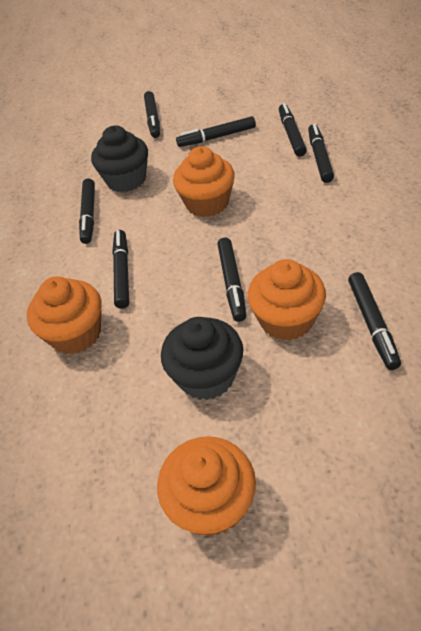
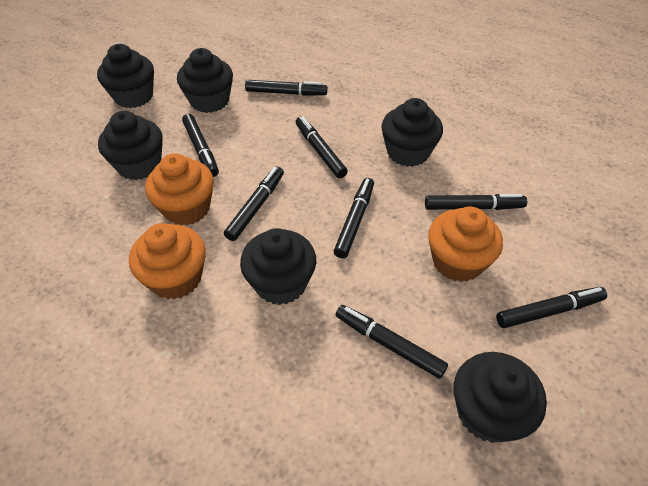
black cupcake: 2 -> 6
orange cupcake: 4 -> 3

